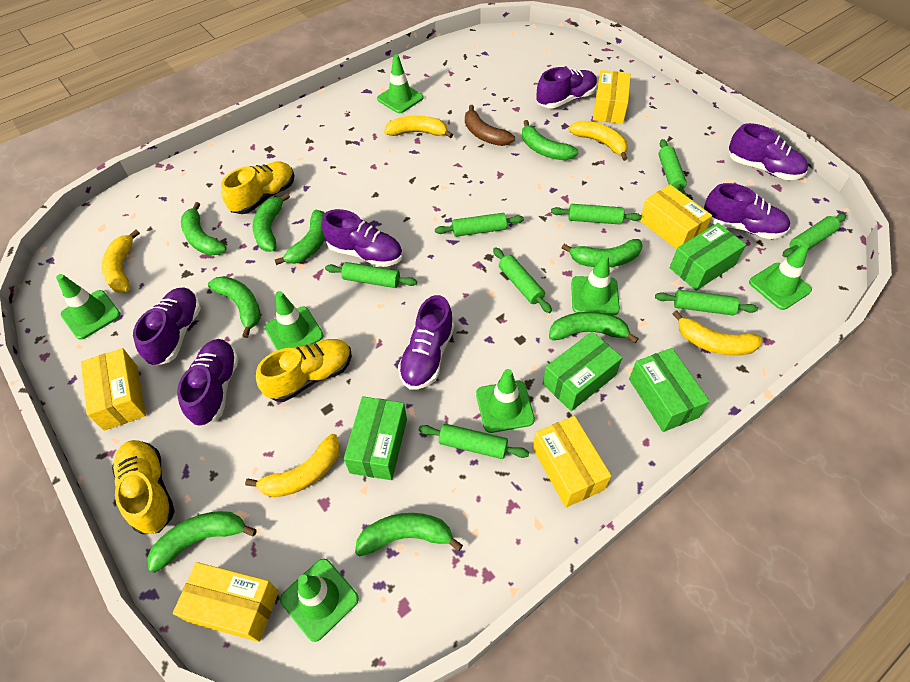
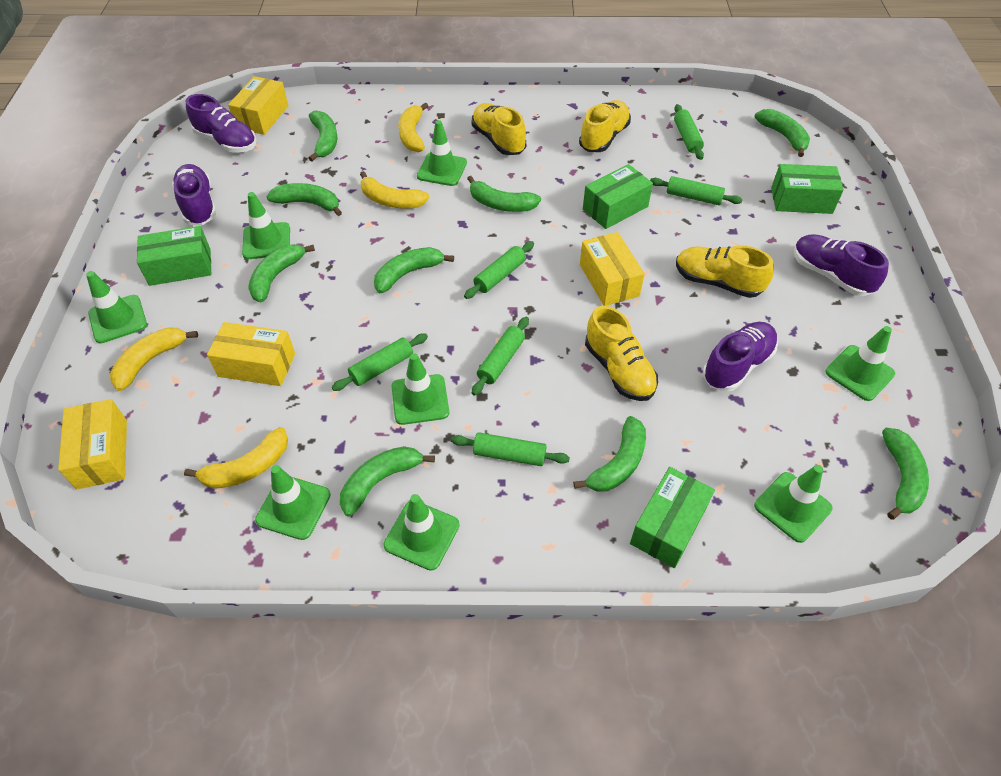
brown banana: 1 -> 0
green rolling pin: 8 -> 6
green traffic cone: 7 -> 8
purple shoe: 7 -> 4
yellow banana: 5 -> 4
yellow box: 5 -> 4
yellow shoe: 3 -> 4

